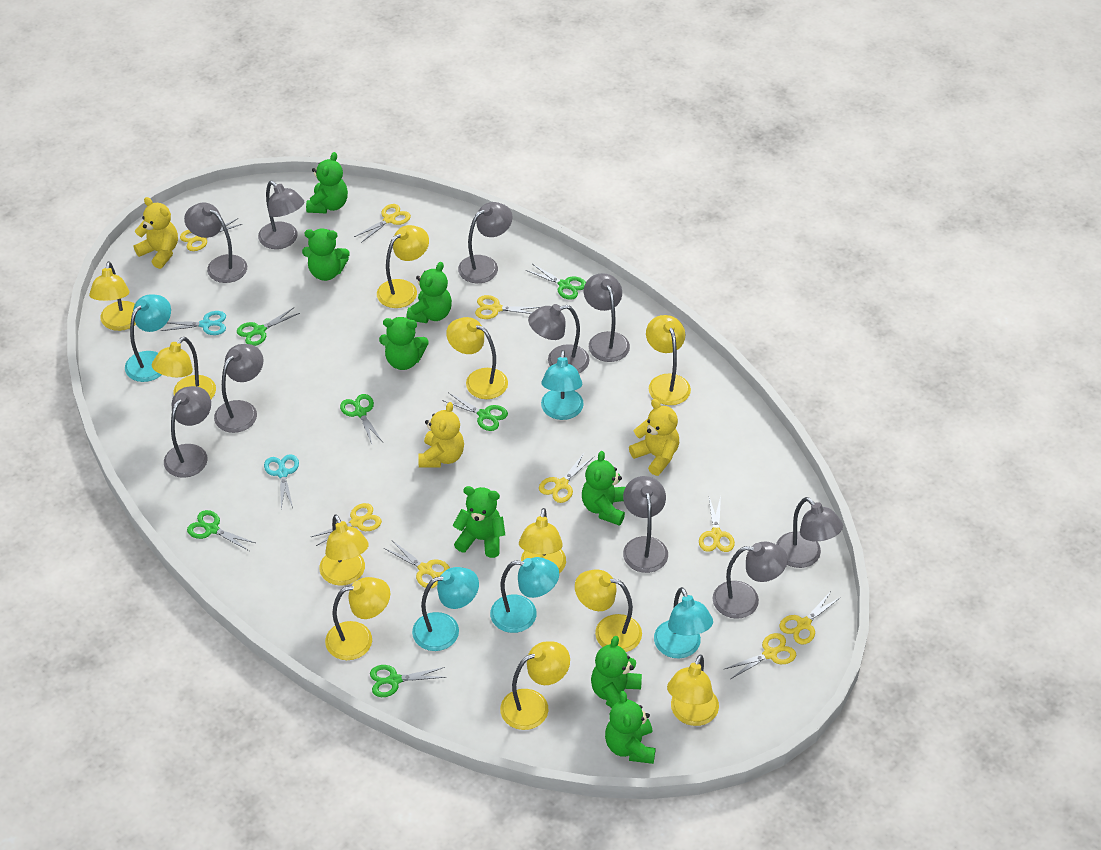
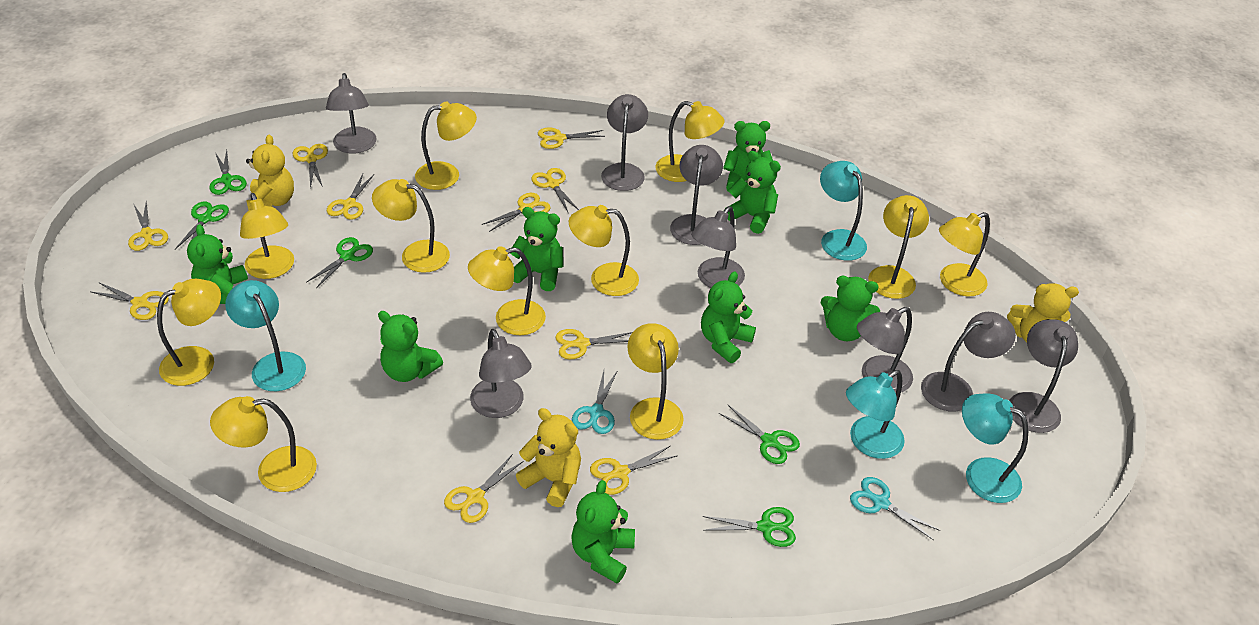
green scissors: 6 -> 5
grey lamp: 10 -> 8
turquoise lamp: 5 -> 4
yellow scissors: 9 -> 10

